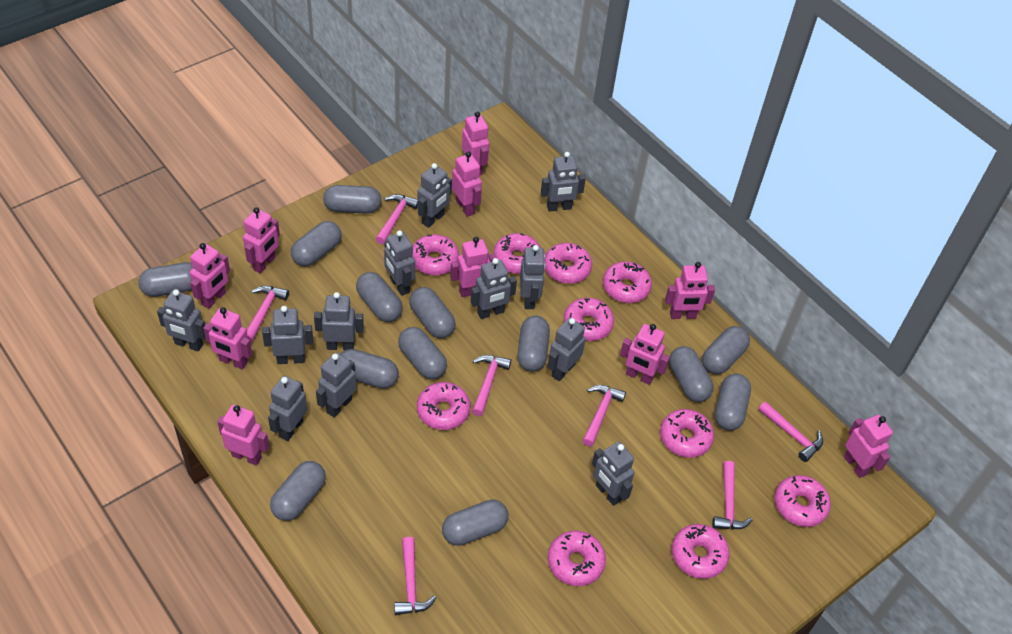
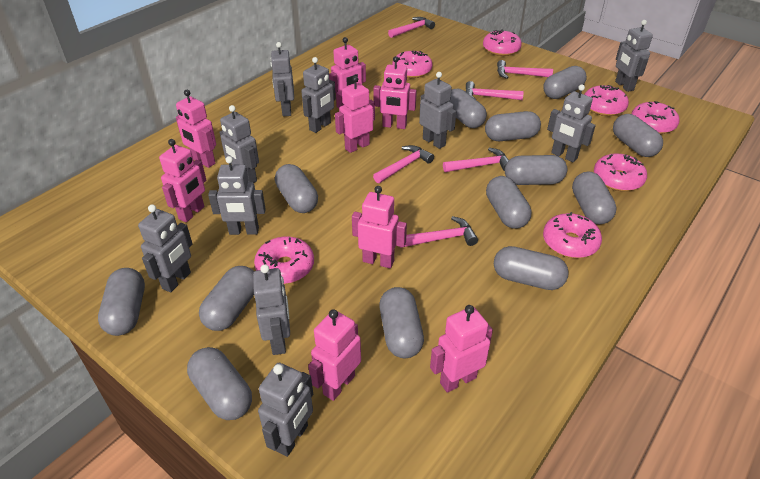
grey robot: 12 -> 10
pink donut: 10 -> 7
pink hammer: 7 -> 6
pink robot: 10 -> 8

